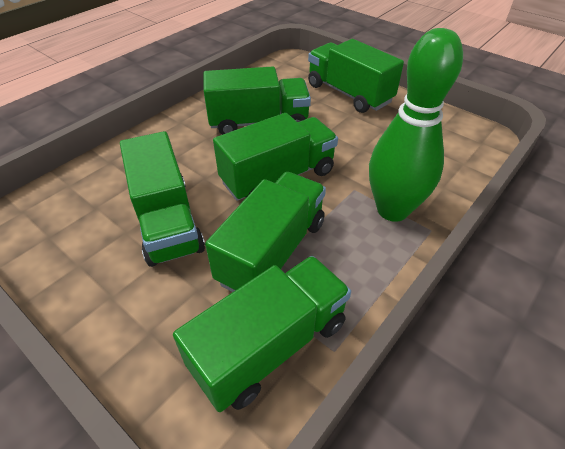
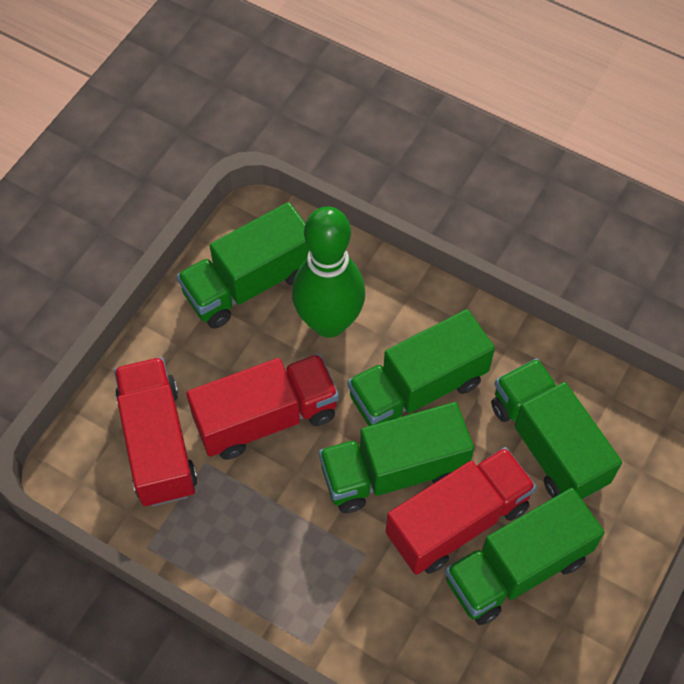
green truck: 6 -> 5
red truck: 0 -> 3

